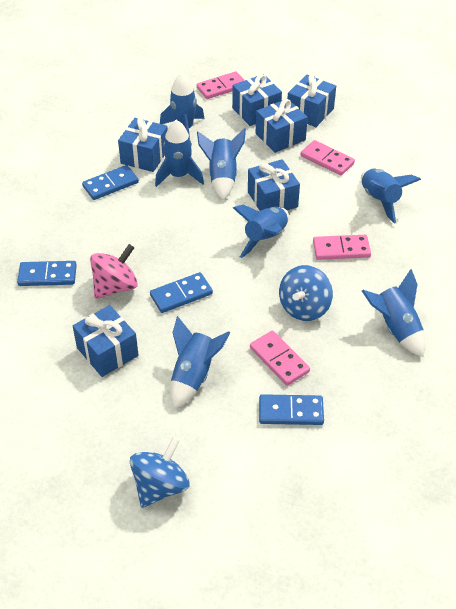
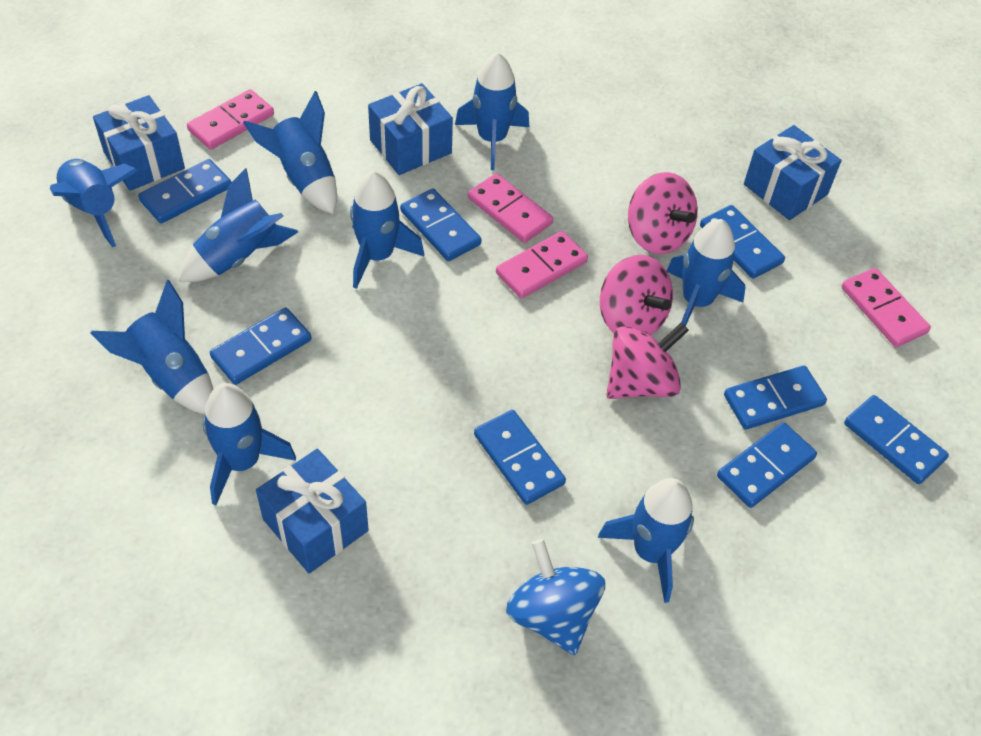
blue domino: 4 -> 8
blue gift: 6 -> 4
blue rocket: 7 -> 9
blue spinning top: 2 -> 1
pink spinning top: 1 -> 3

